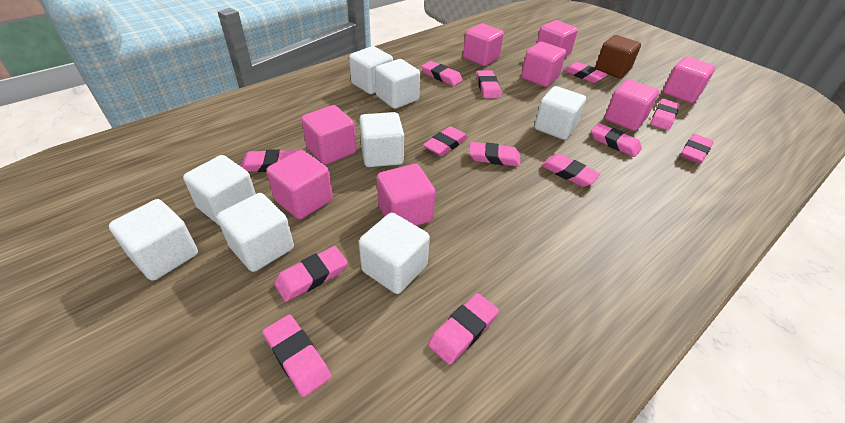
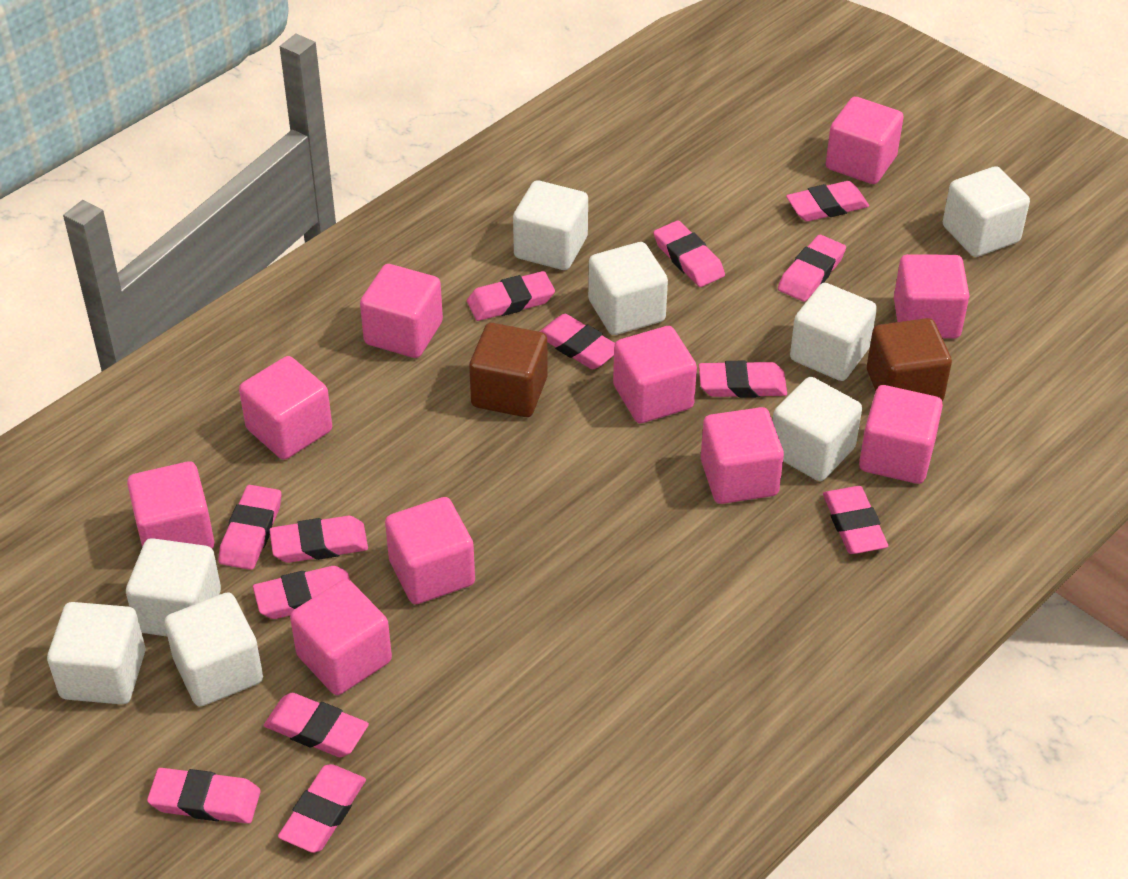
brown cube: 1 -> 2
pink cube: 8 -> 10

